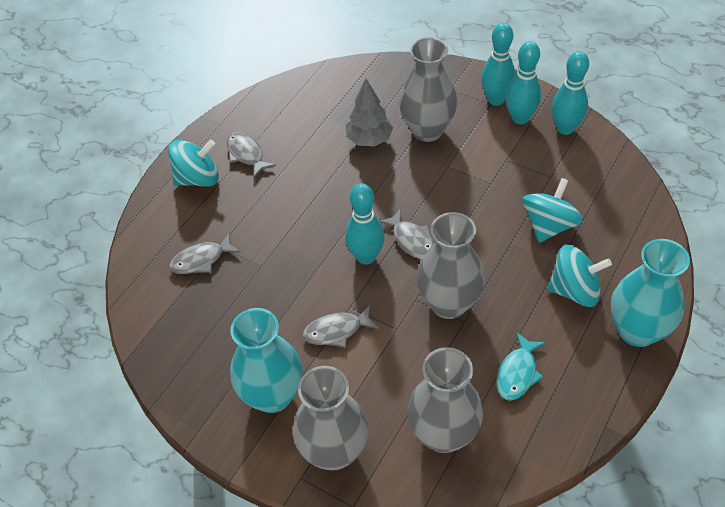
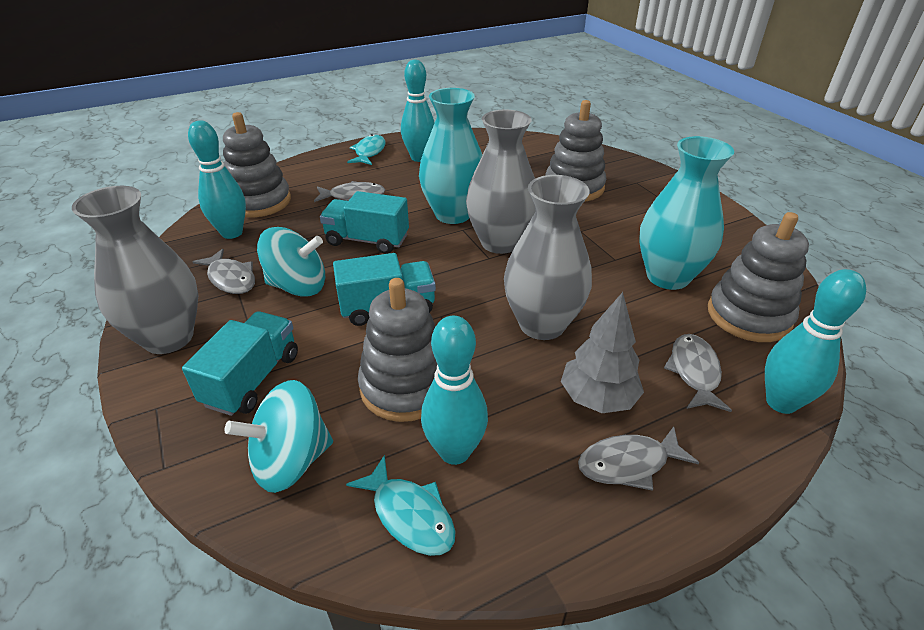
grey stacking toy: 0 -> 4
grey vase: 4 -> 3
turquoise fish: 1 -> 2
turquoise spinning top: 3 -> 2
turquoise truck: 0 -> 3

